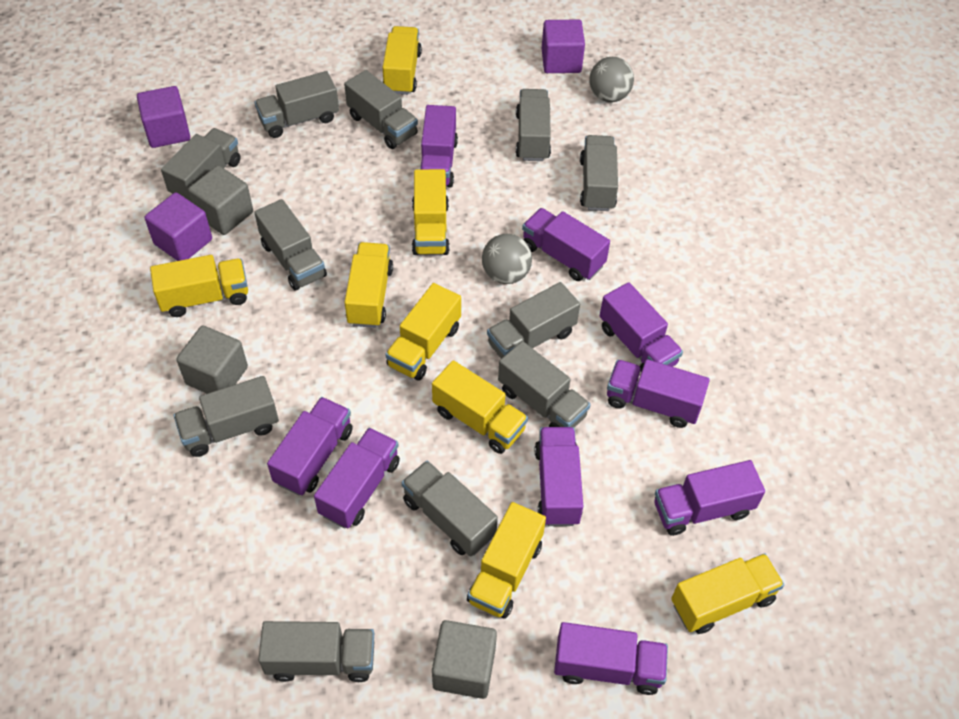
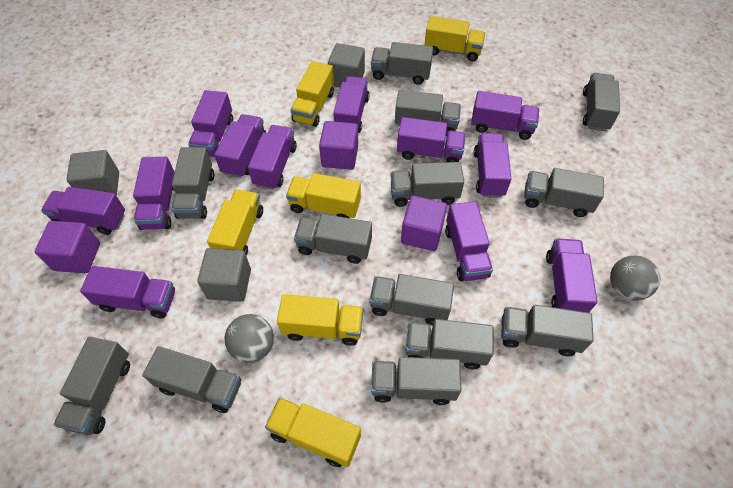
grey truck: 11 -> 13
purple truck: 9 -> 12
yellow truck: 8 -> 6

